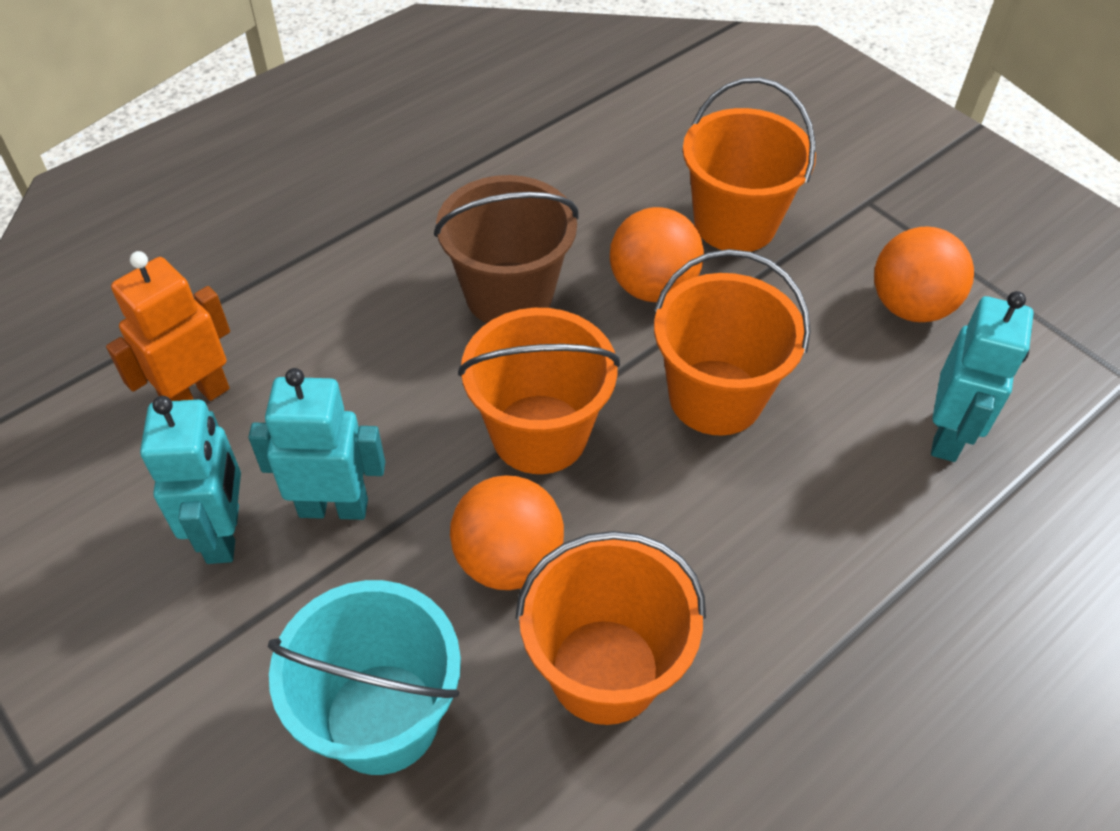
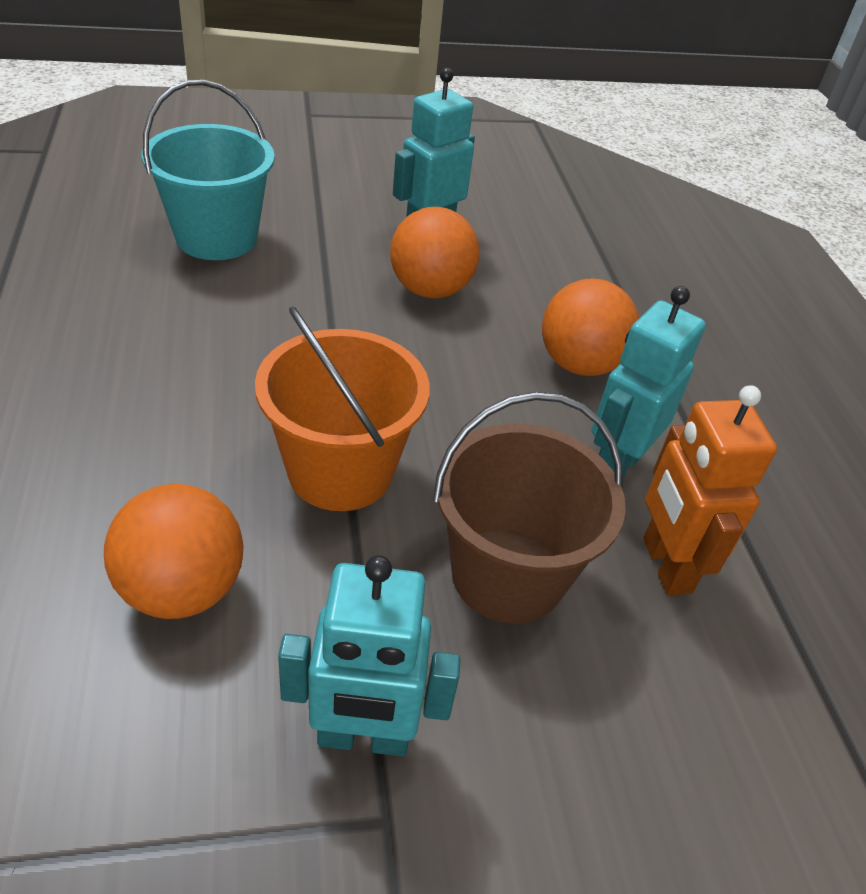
orange bucket: 4 -> 1

